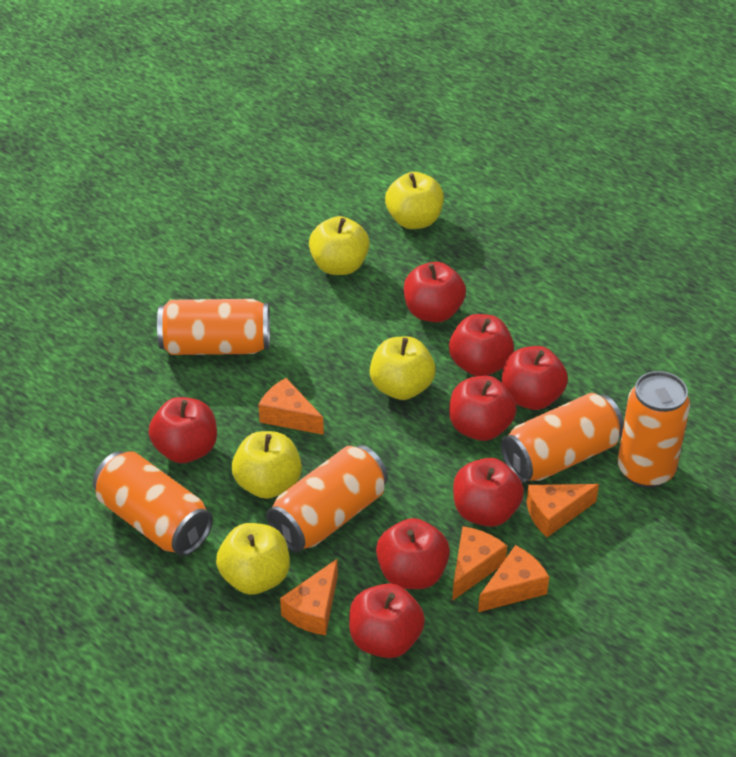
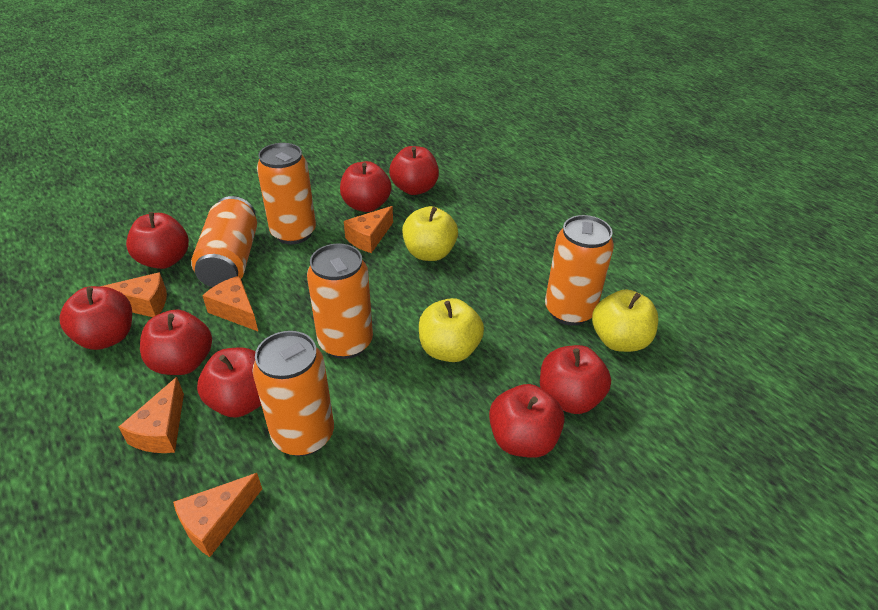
yellow apple: 5 -> 3

